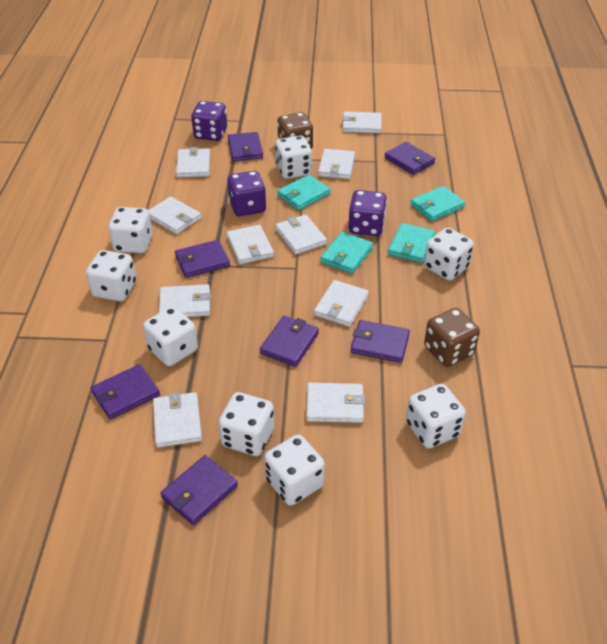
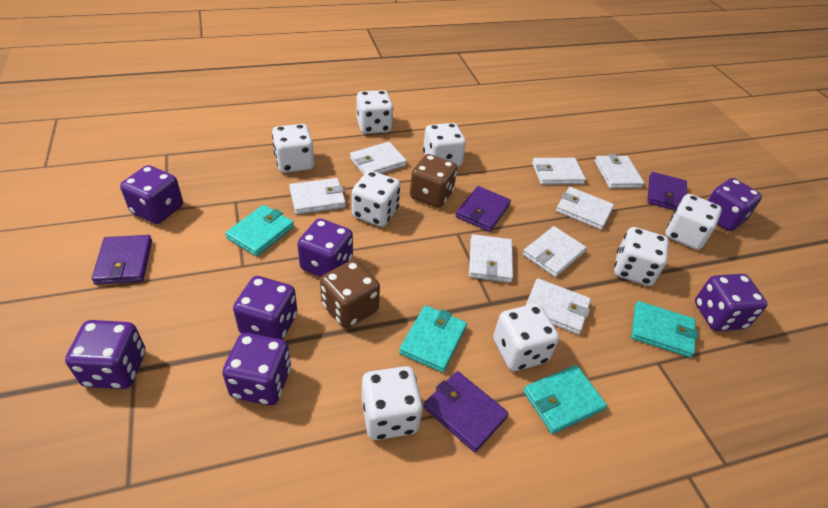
purple dice: 3 -> 7
purple wallet: 7 -> 4
white wallet: 10 -> 8

